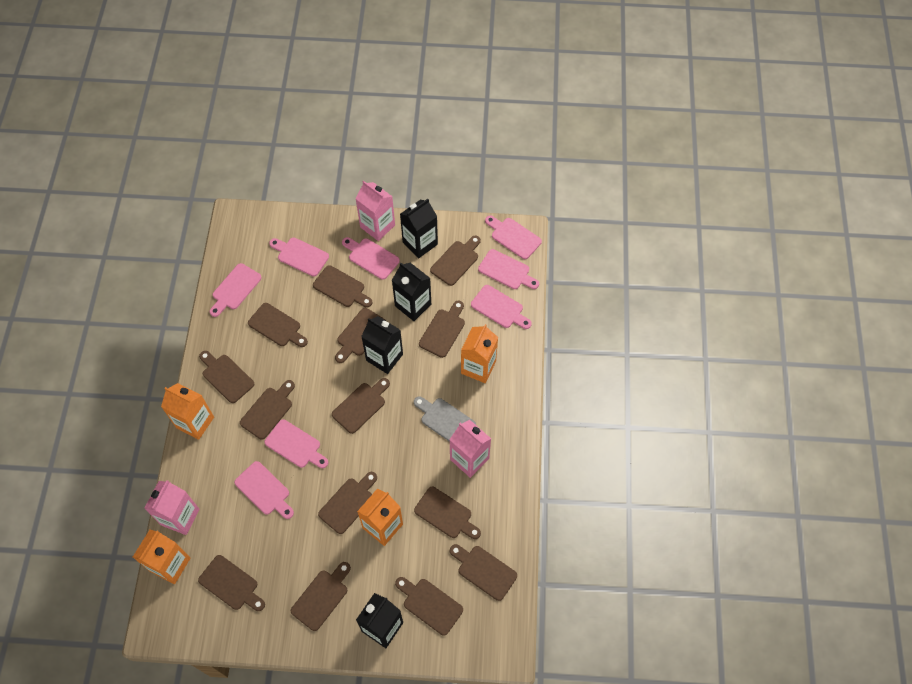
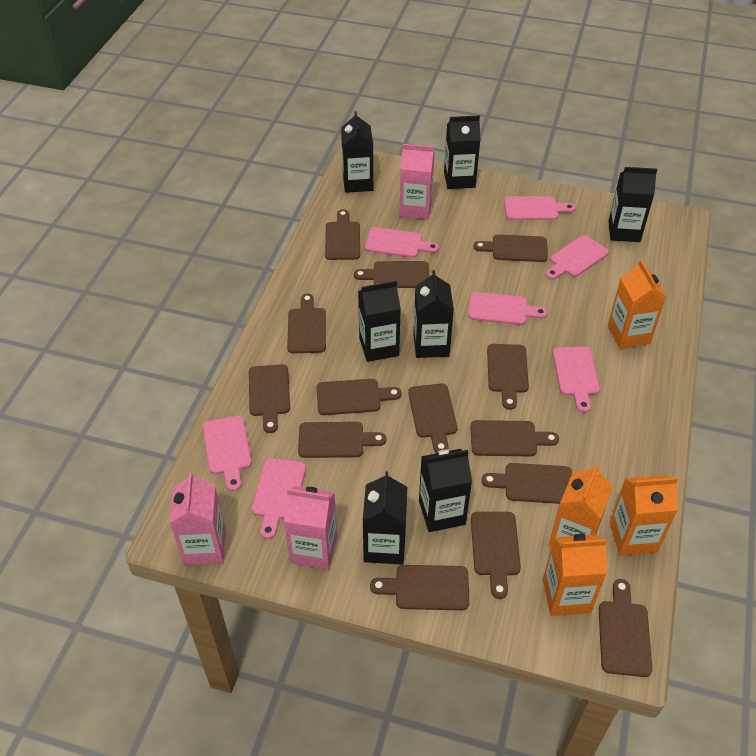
black carton: 4 -> 7
grey cutting board: 1 -> 0
pink cutting board: 8 -> 7

